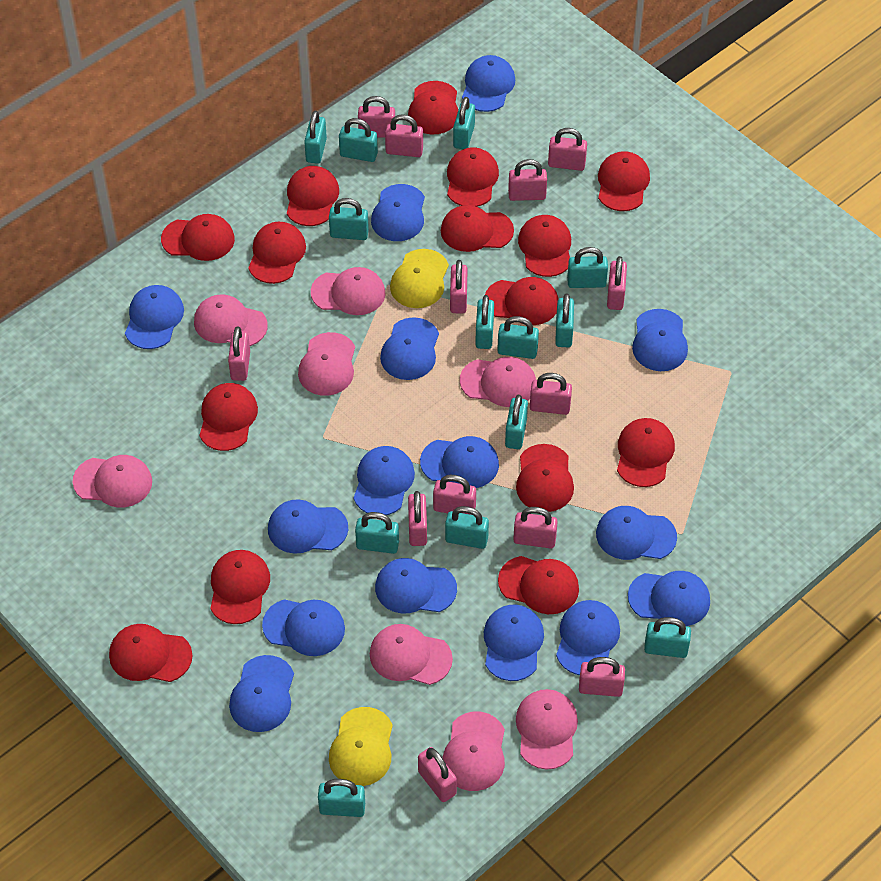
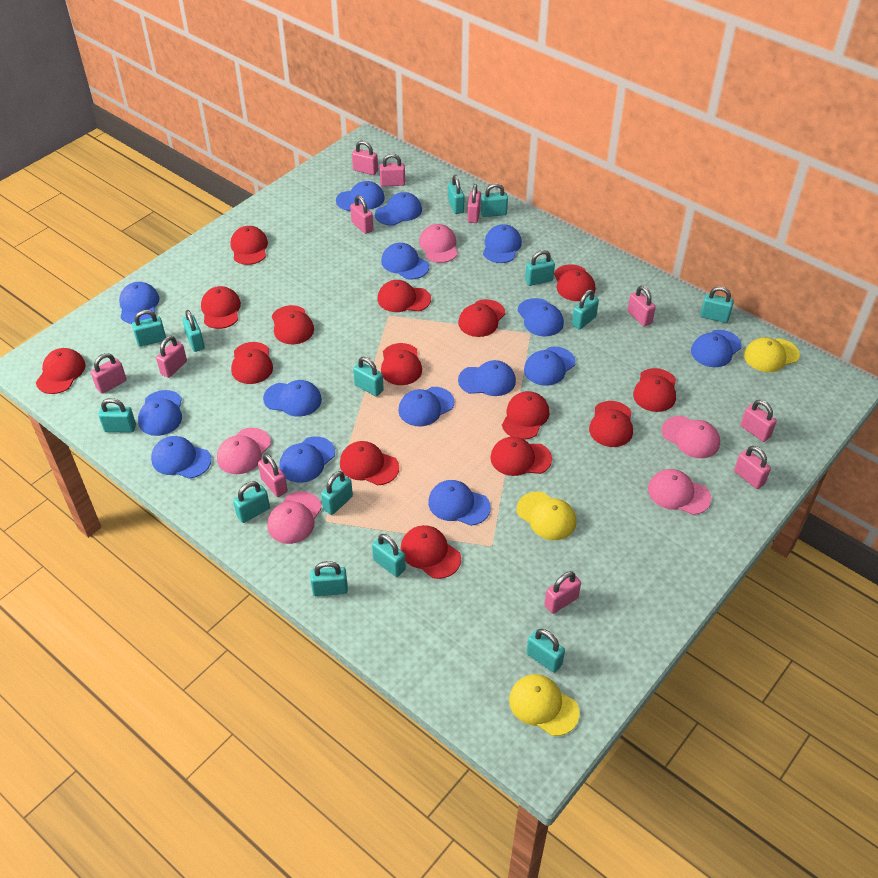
pink cap: 8 -> 5
pink padlock: 13 -> 11
turquoise padlock: 13 -> 14
yellow cap: 2 -> 3

